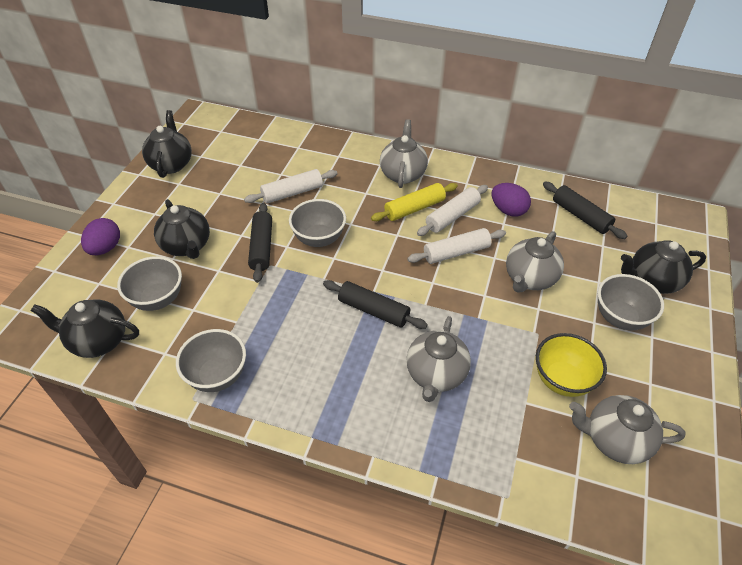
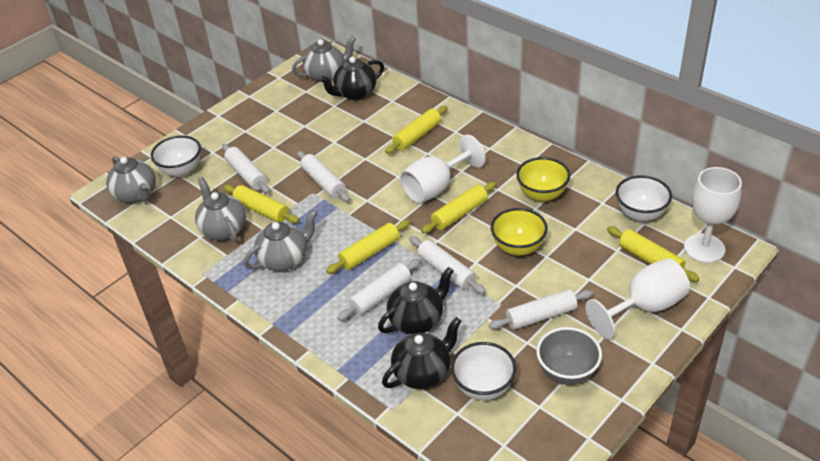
black rolling pin: 3 -> 0
black teapot: 4 -> 3
grey bowl: 4 -> 1
purple egg: 2 -> 0
white bowl: 0 -> 3
white goblet: 0 -> 3
white rolling pin: 3 -> 5
yellow bowl: 1 -> 2
yellow rolling pin: 1 -> 5

